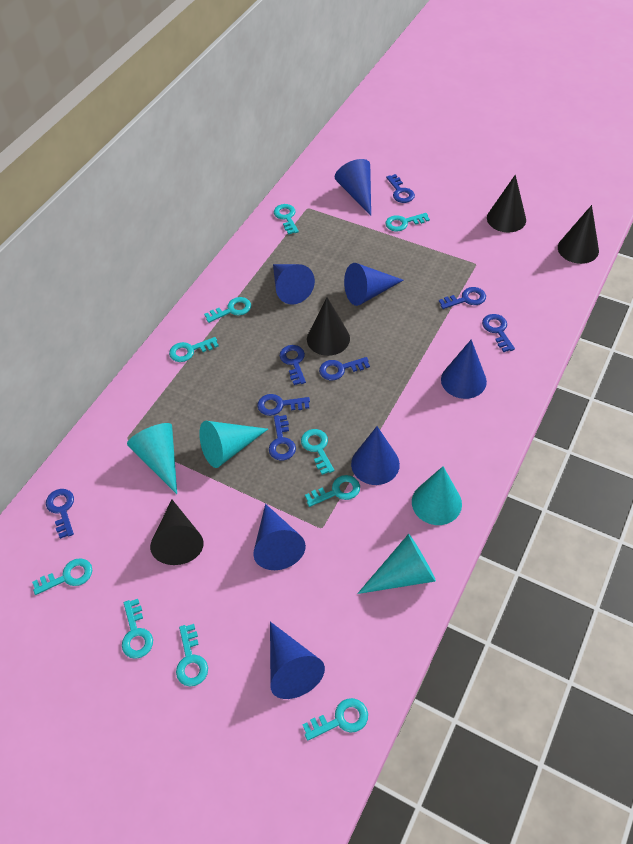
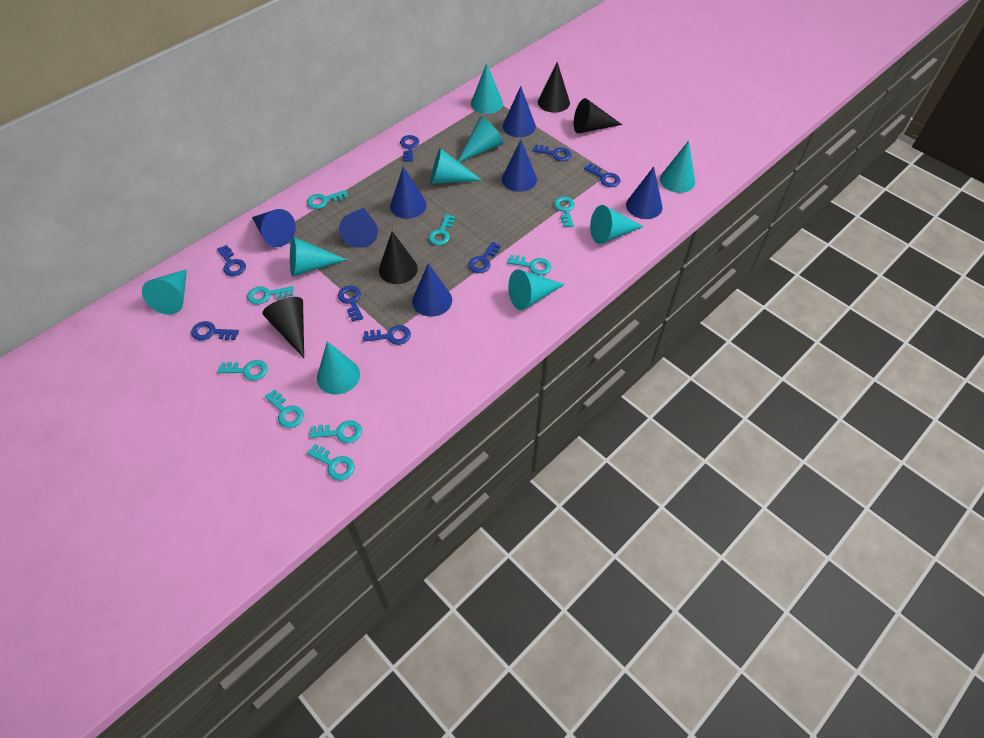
turquoise cone: 4 -> 9
turquoise key: 10 -> 9

